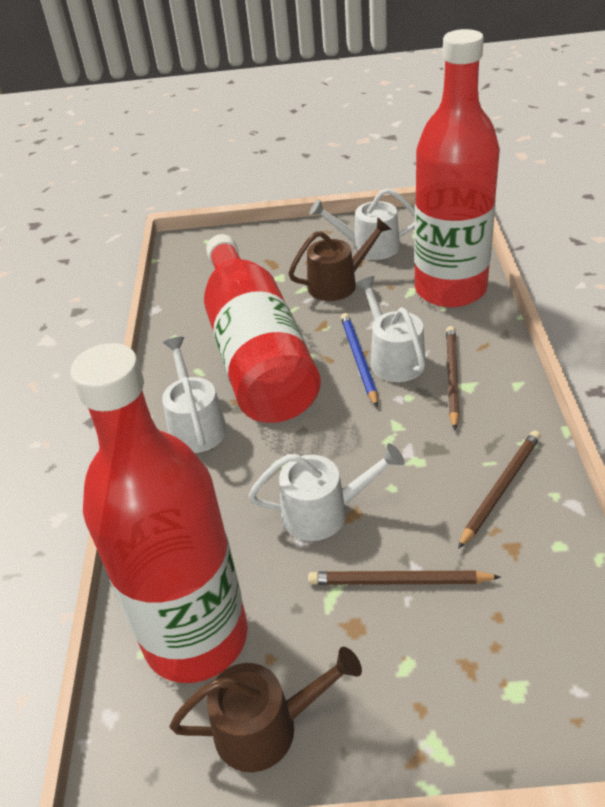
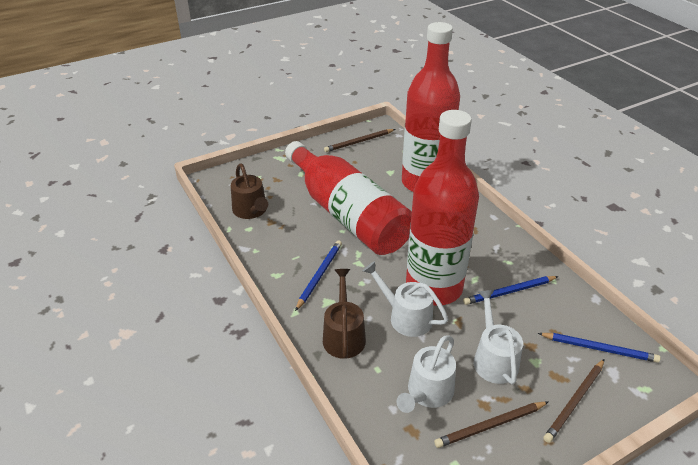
blue pencil: 1 -> 3
white watering can: 4 -> 3

